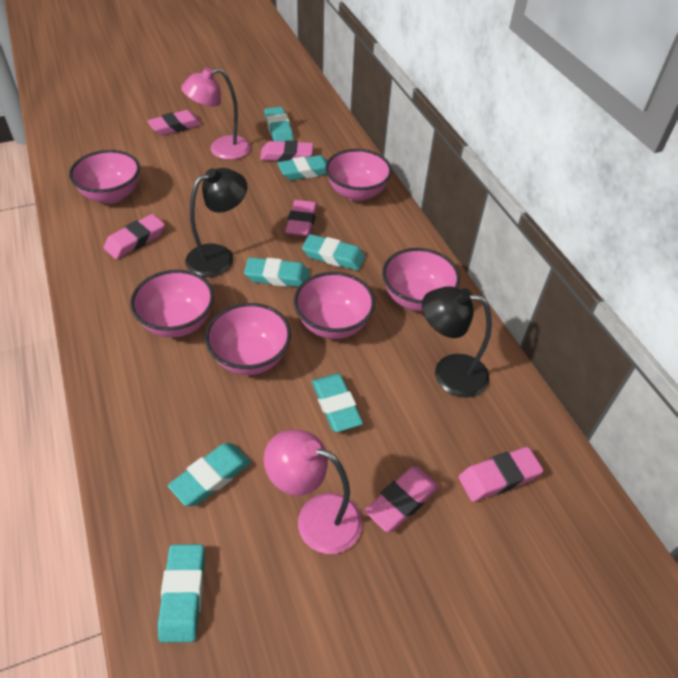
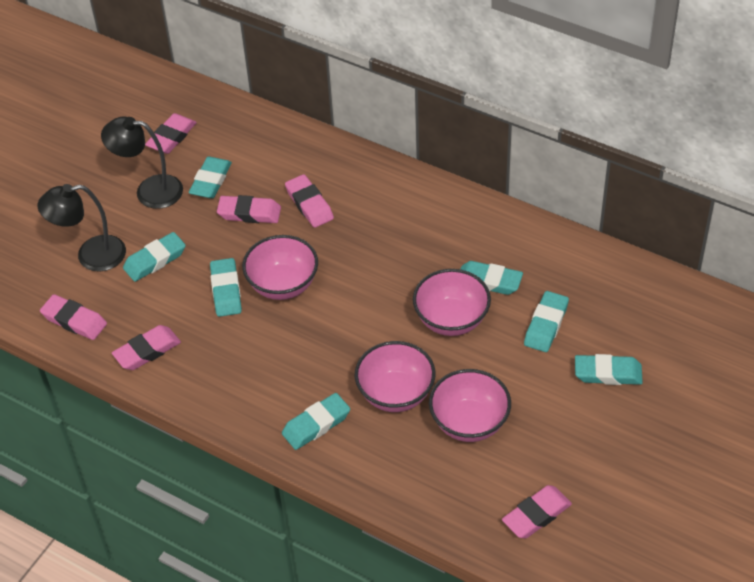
pink bowl: 6 -> 4
pink lamp: 2 -> 0

